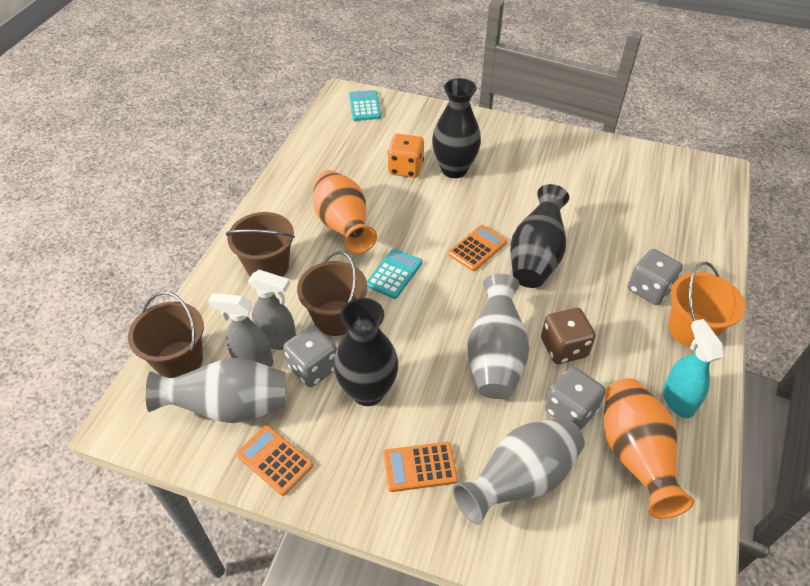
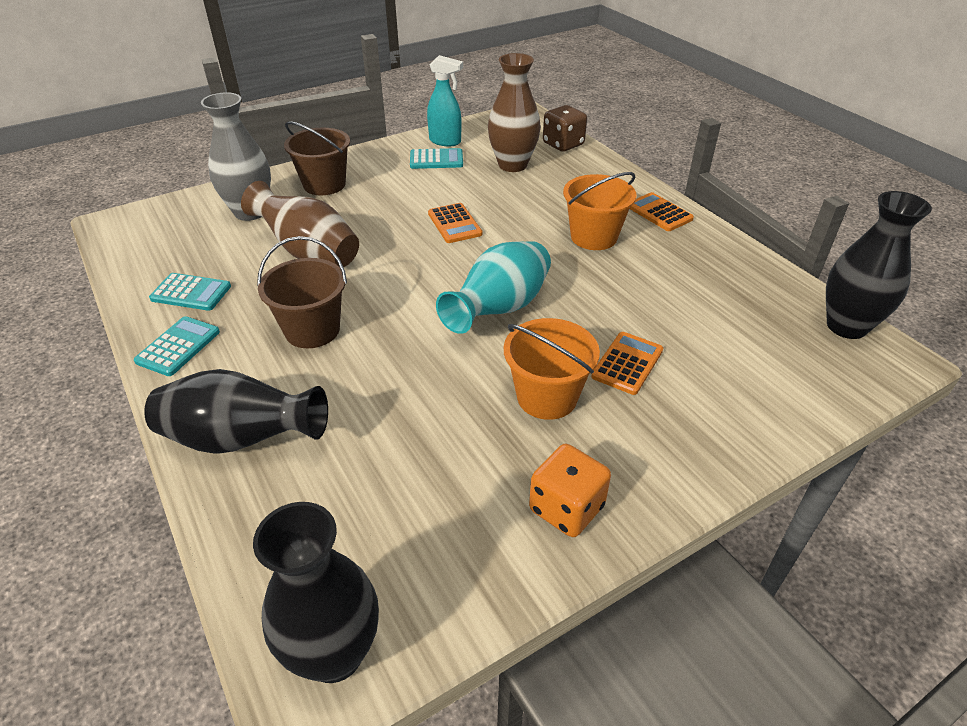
brown bucket: 3 -> 2
brown vase: 0 -> 2
grey dice: 3 -> 0
grey spray bottle: 2 -> 0
grey vase: 3 -> 1
orange bucket: 1 -> 2
orange vase: 2 -> 0
turquoise calculator: 2 -> 3
turquoise vase: 0 -> 1

